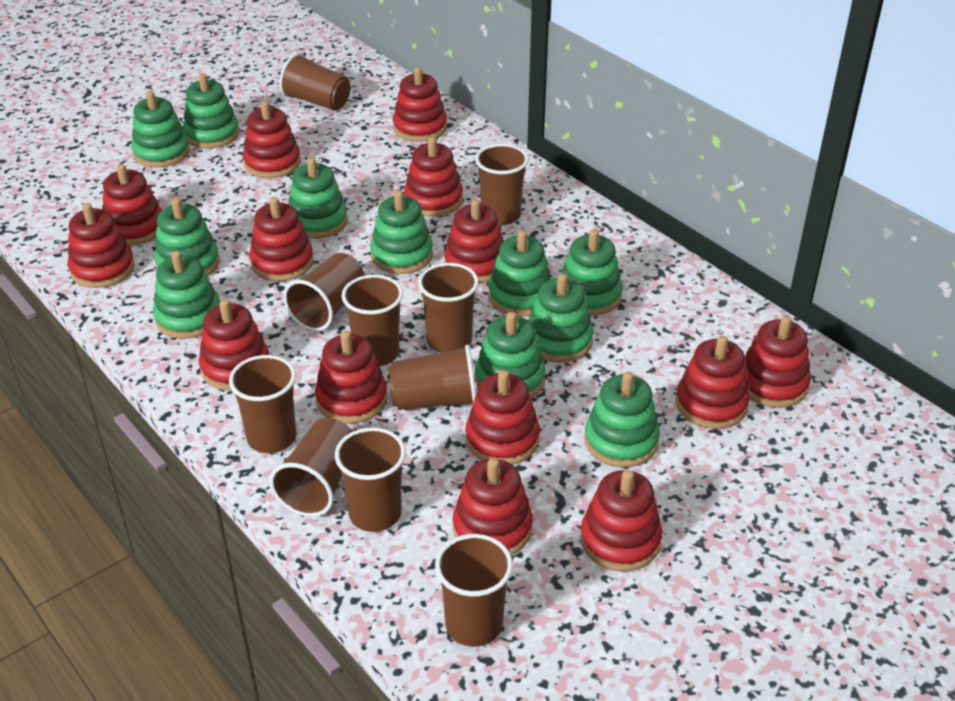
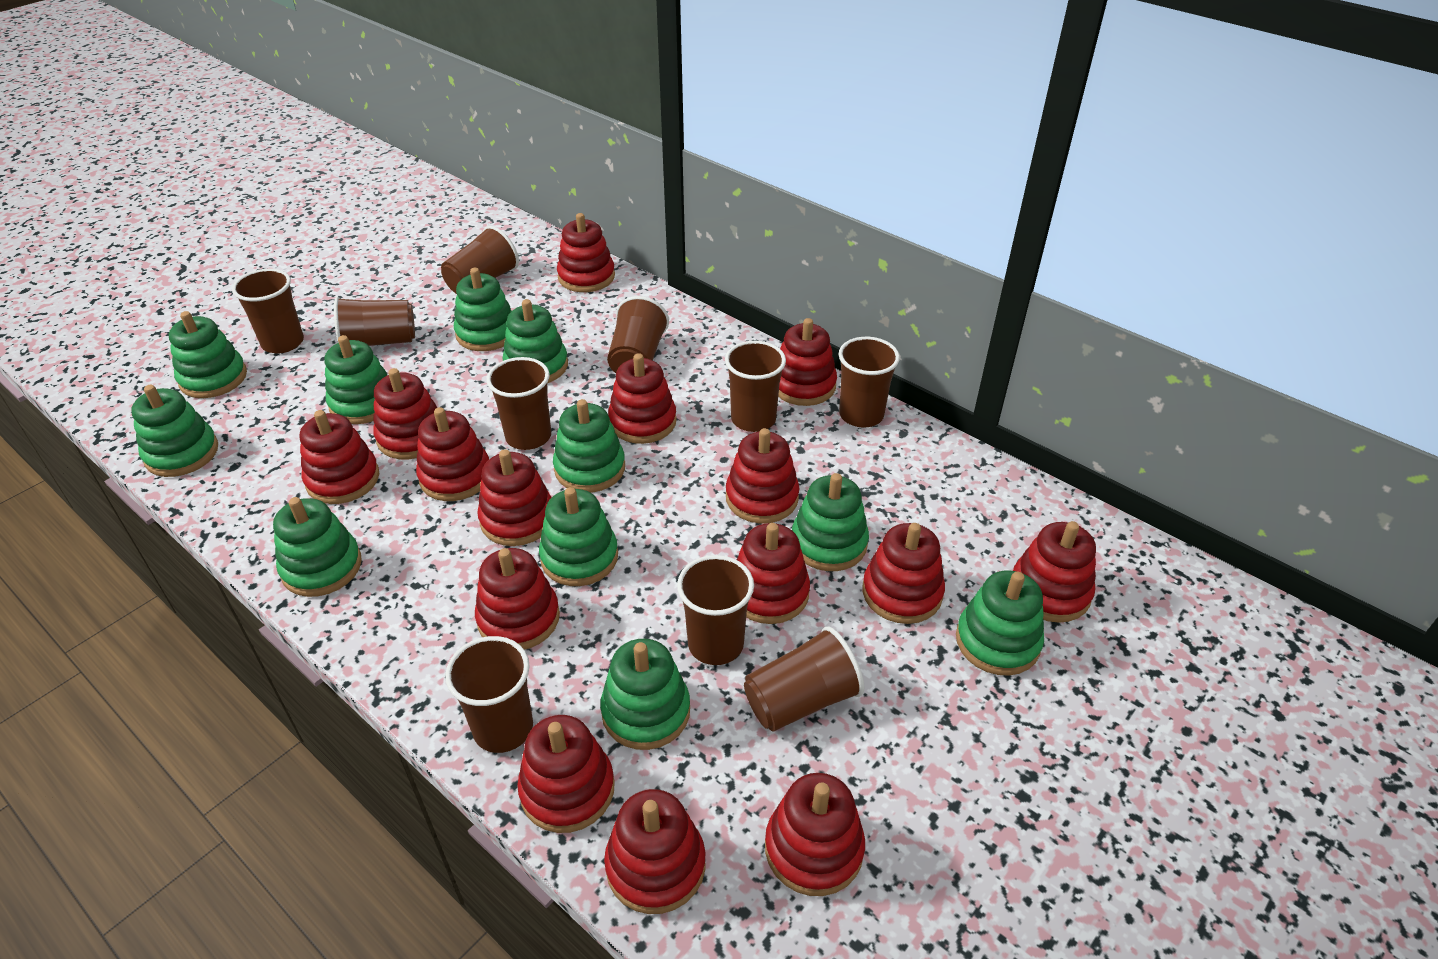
red stacking toy: 14 -> 15

